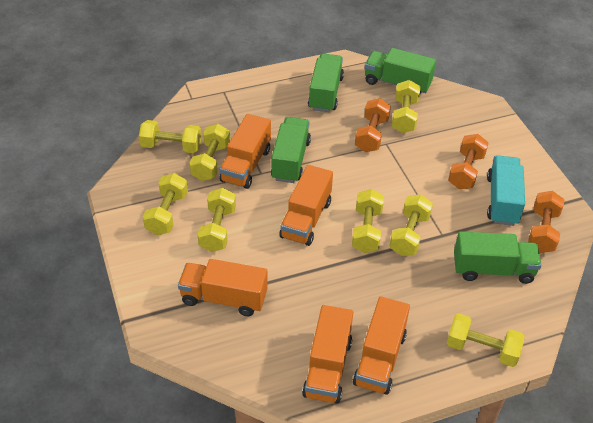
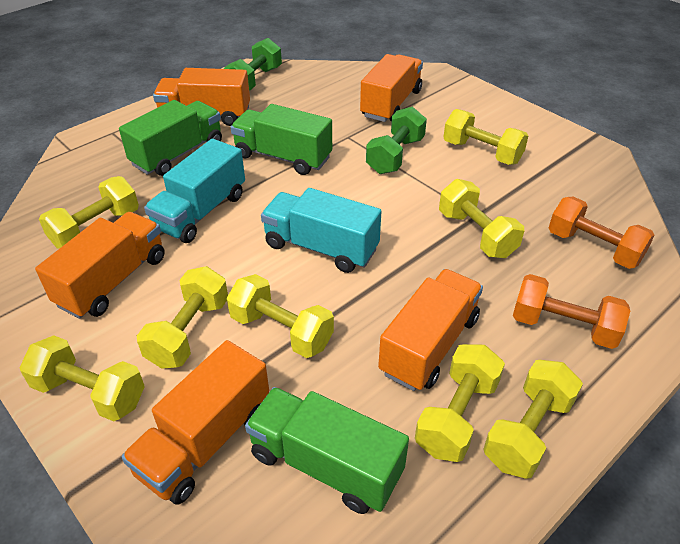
green dumbbell: 0 -> 2
green truck: 4 -> 3
orange dumbbell: 3 -> 2
turquoise truck: 1 -> 2

